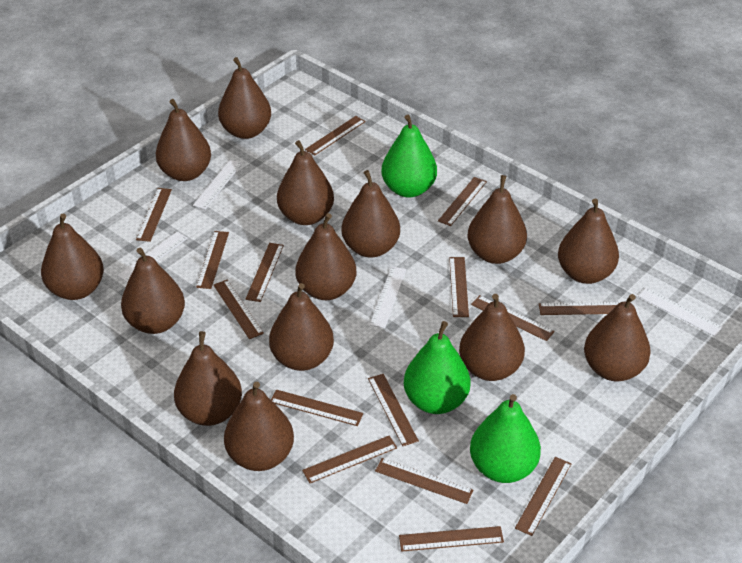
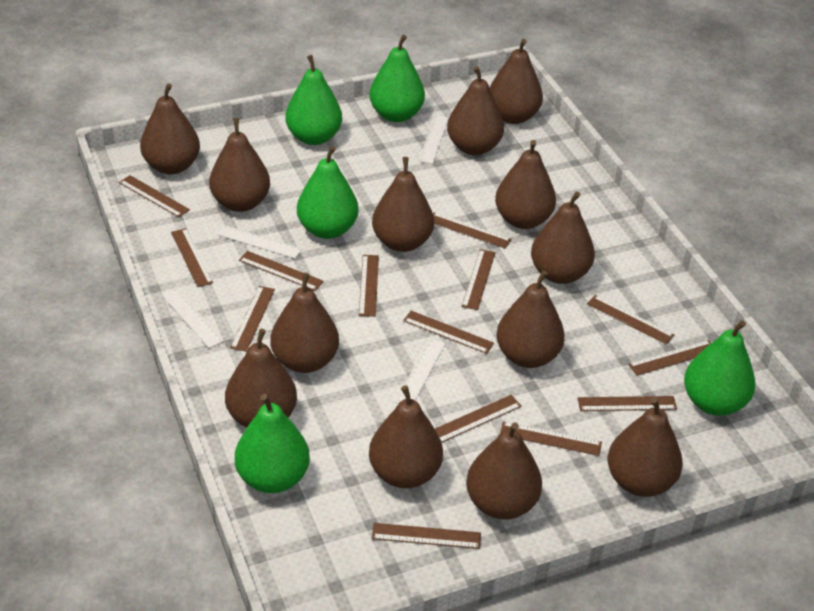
brown pear: 14 -> 13
brown ruler: 15 -> 14
green pear: 3 -> 5

